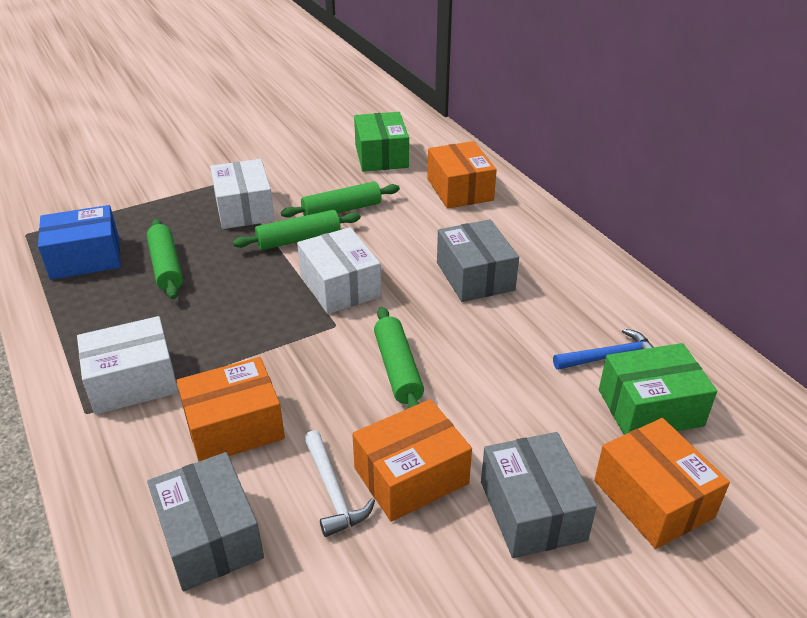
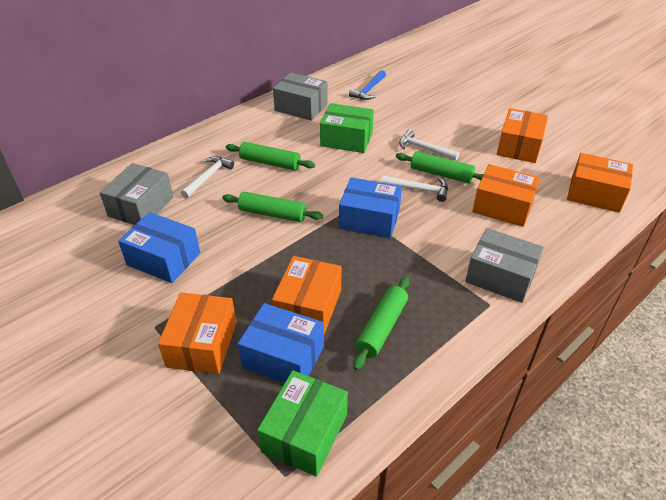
blue box: 1 -> 3
orange box: 4 -> 5
white box: 3 -> 0
white hammer: 1 -> 3

